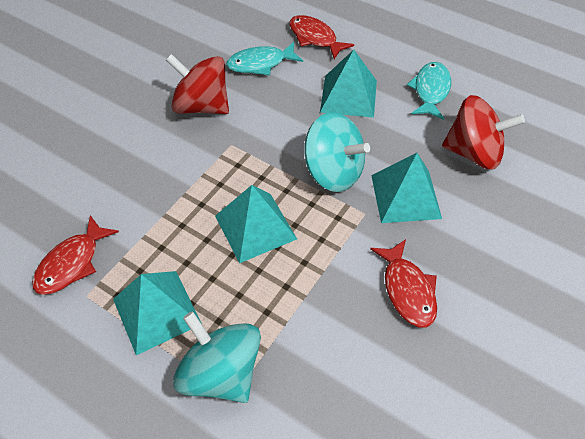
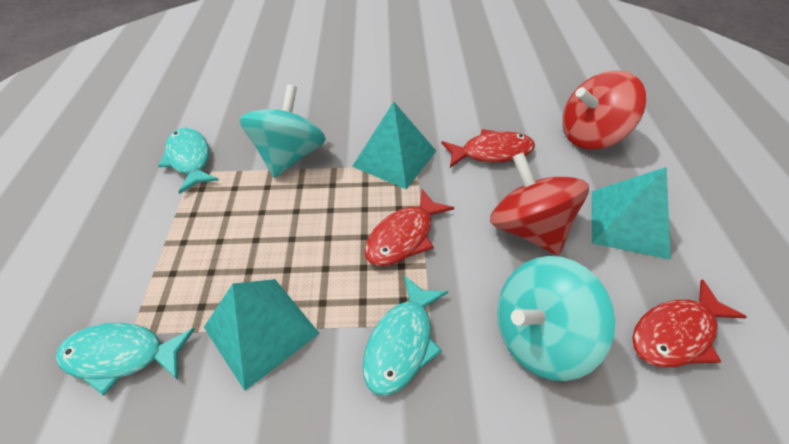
turquoise fish: 2 -> 3
turquoise pyramid: 4 -> 3

